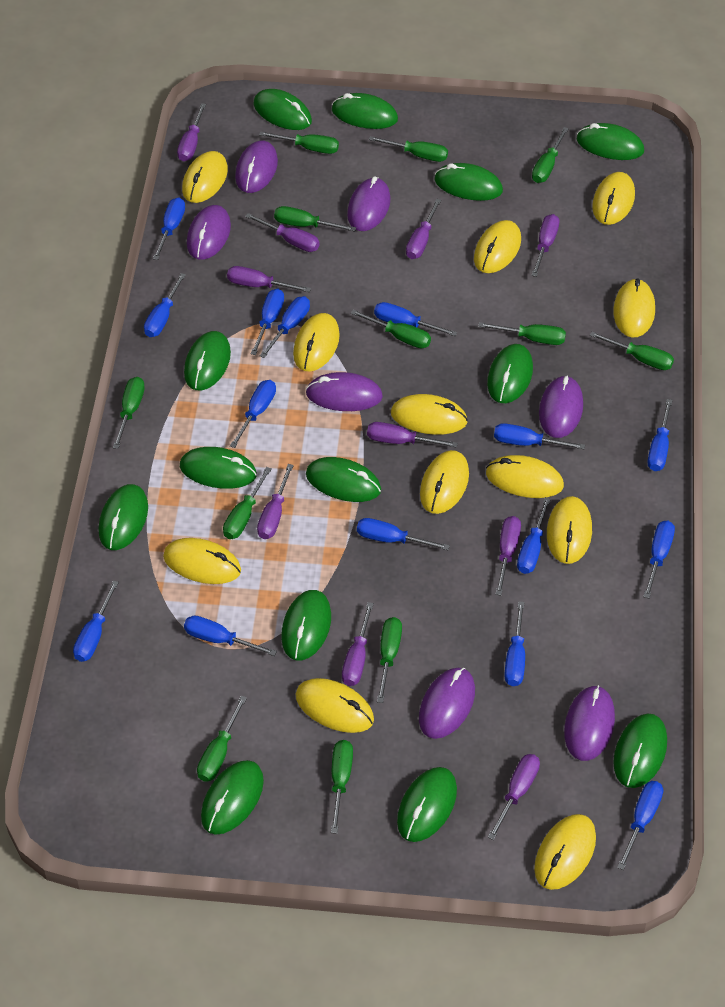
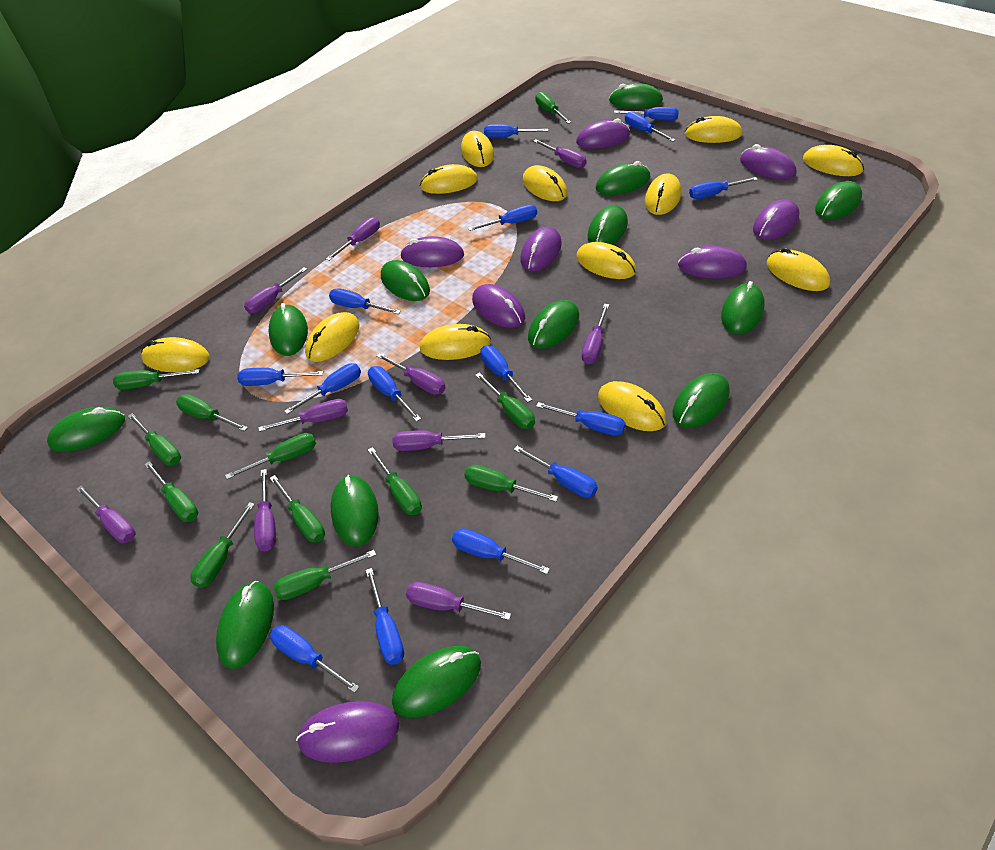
purple mouse: 7 -> 8

